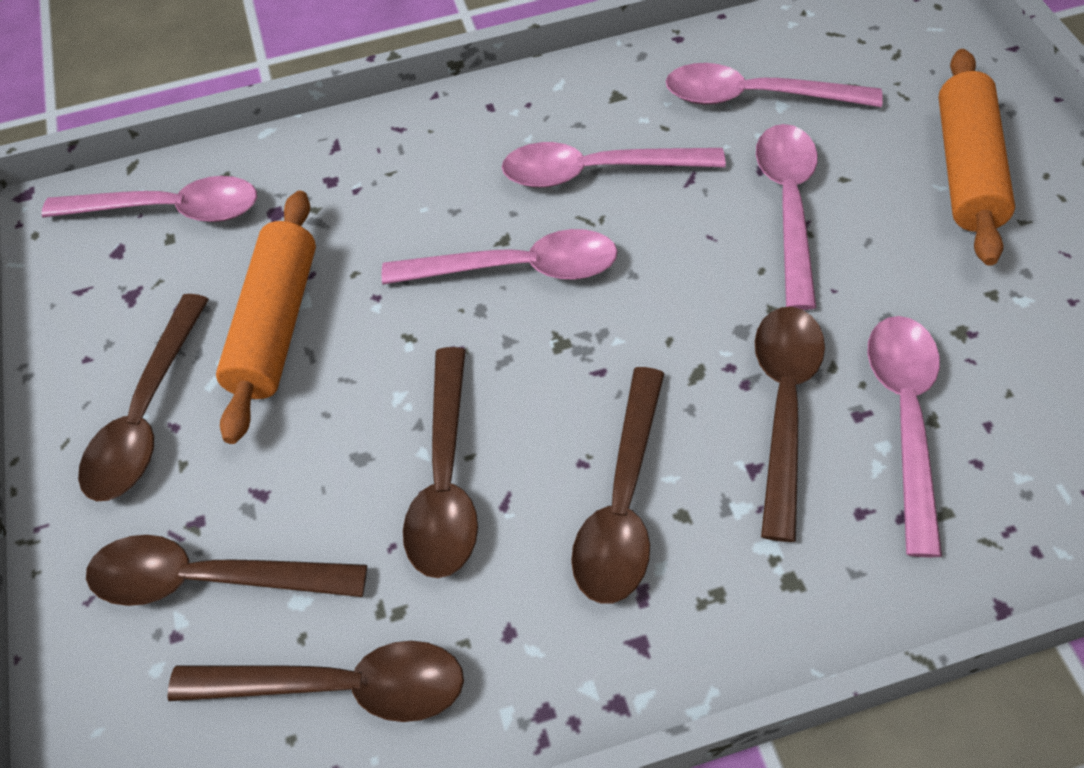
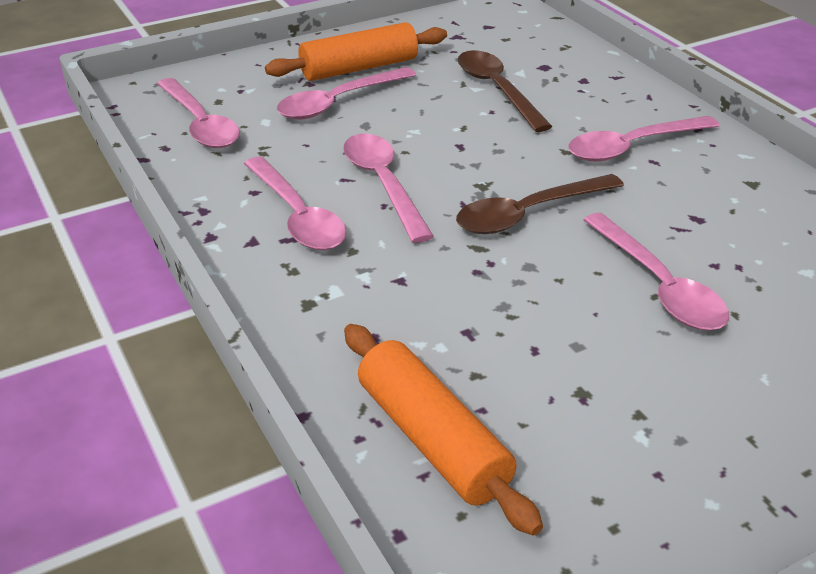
brown spoon: 6 -> 2

